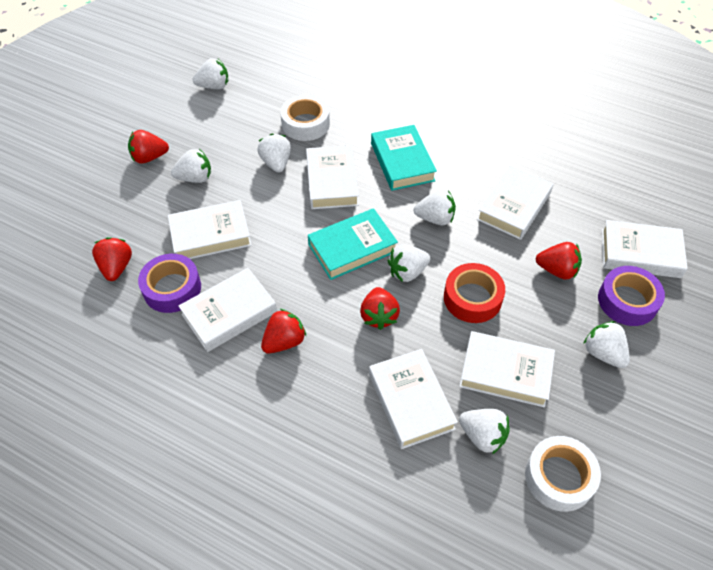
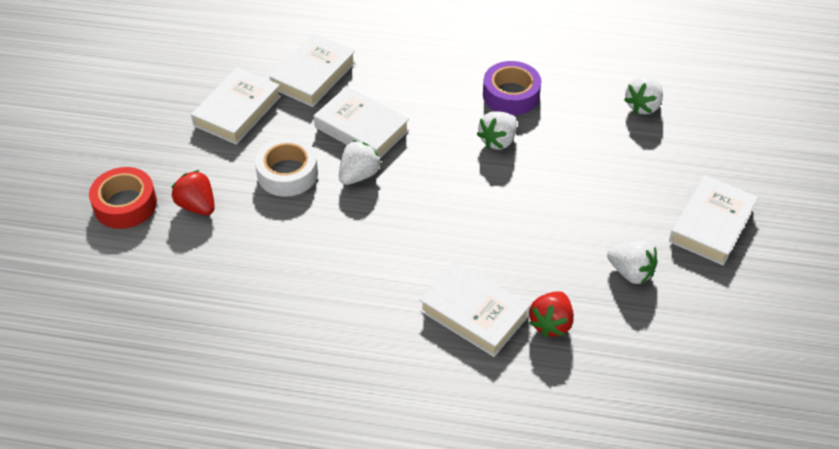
purple tape: 2 -> 1
red strawberry: 5 -> 2
turquoise book: 2 -> 0
white book: 7 -> 5
white strawberry: 7 -> 4
white tape: 2 -> 1

